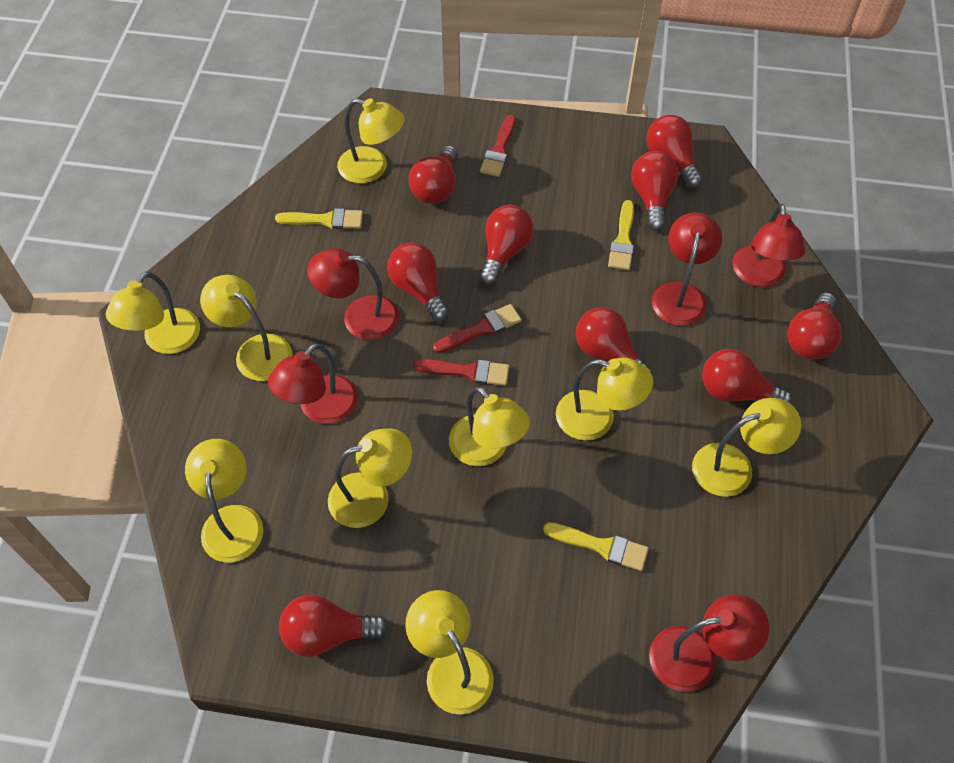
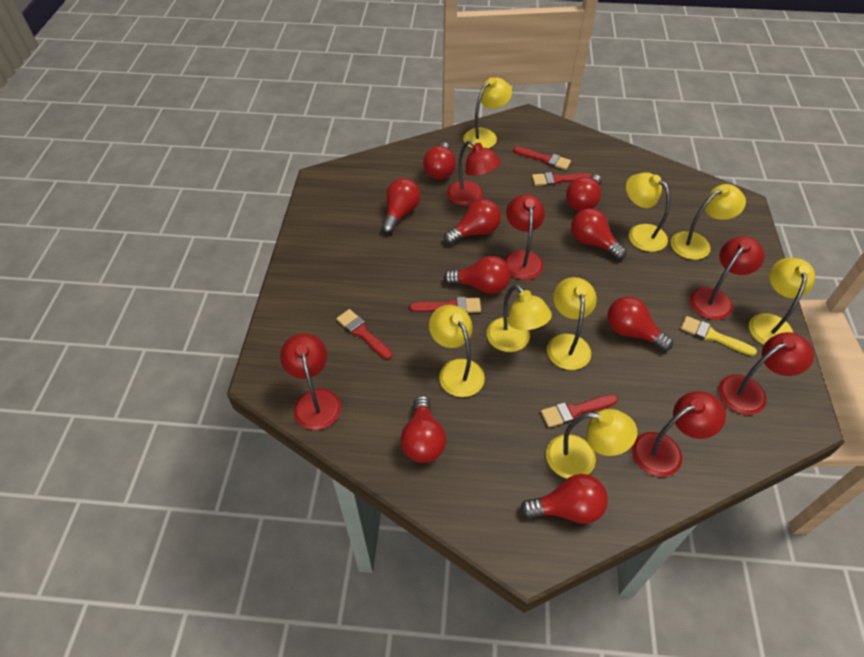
red brush: 3 -> 5
red lamp: 5 -> 6
yellow brush: 3 -> 1
yellow lamp: 9 -> 8

